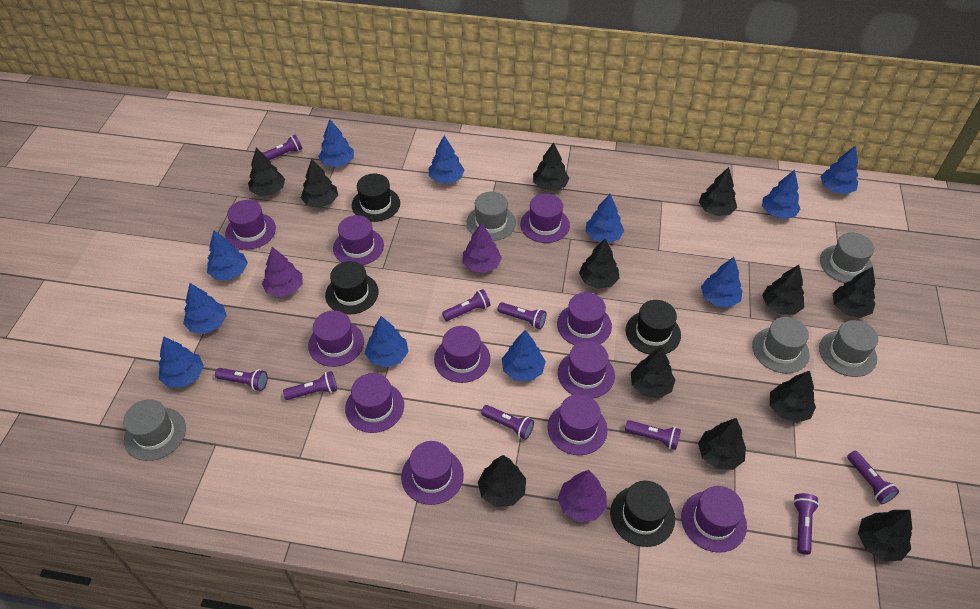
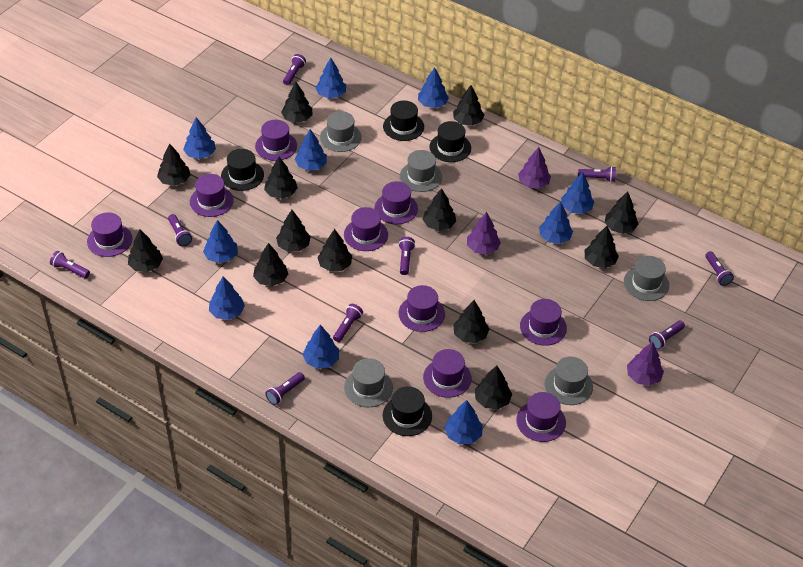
black tree: 12 -> 13
blue tree: 11 -> 10
purple hat: 11 -> 9

